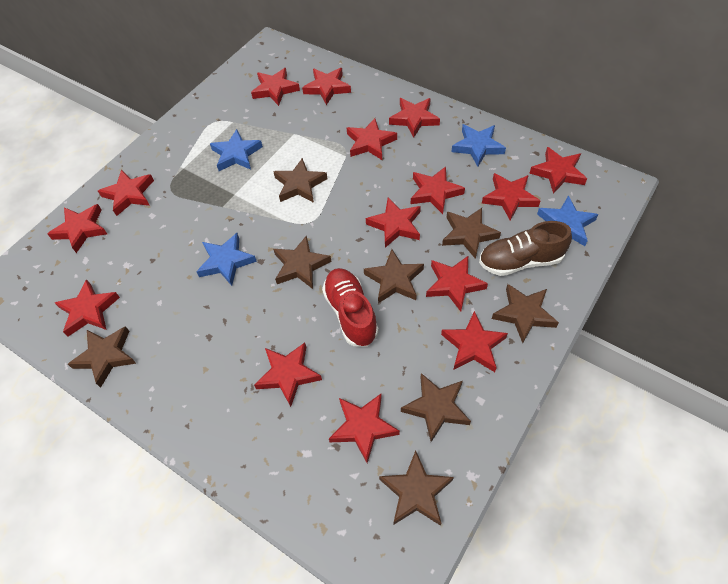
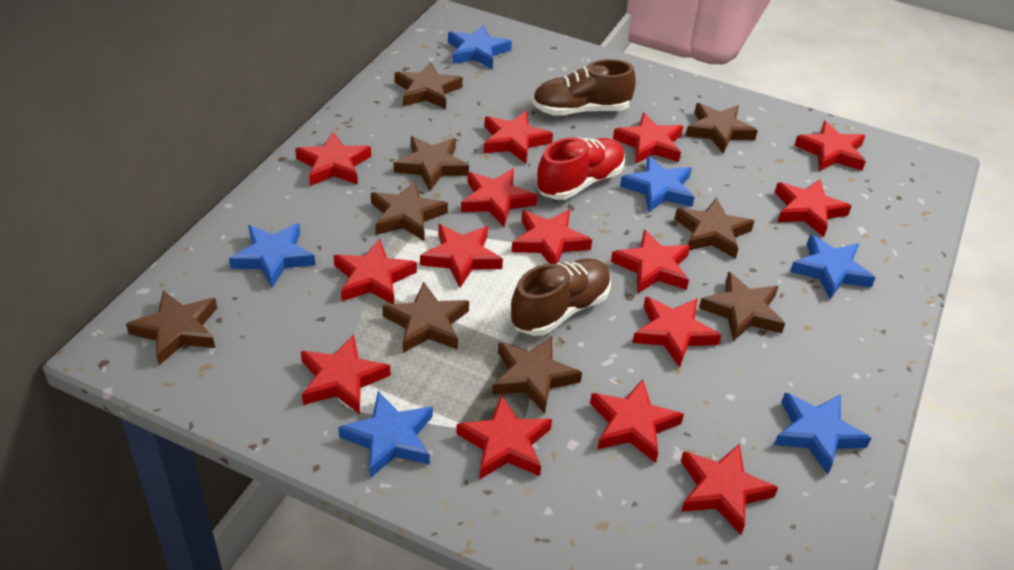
blue star: 4 -> 6
brown shoe: 1 -> 2
brown star: 8 -> 9

